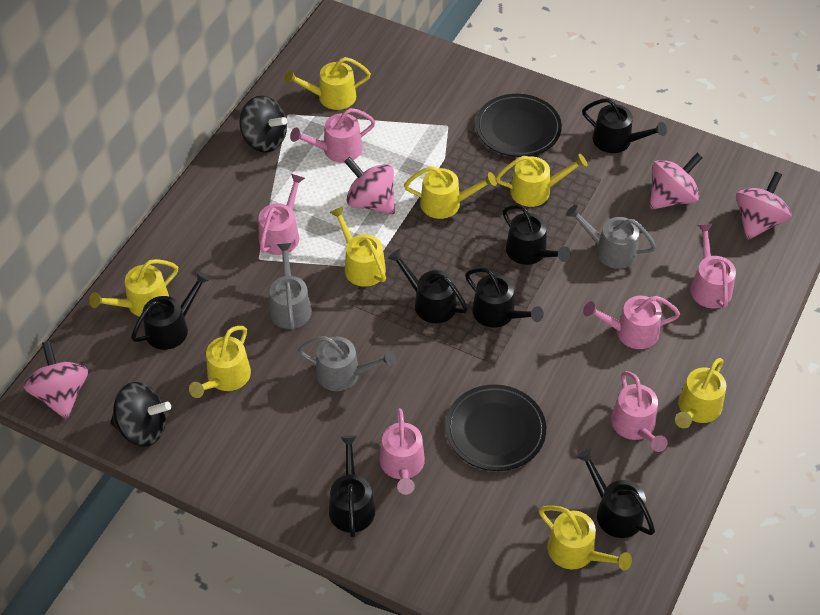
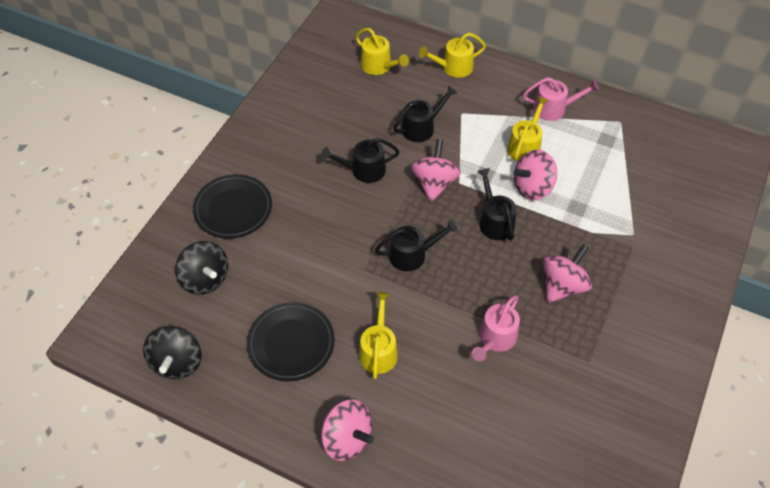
black watering can: 7 -> 4
grey watering can: 3 -> 0
pink watering can: 6 -> 2
yellow watering can: 8 -> 4

